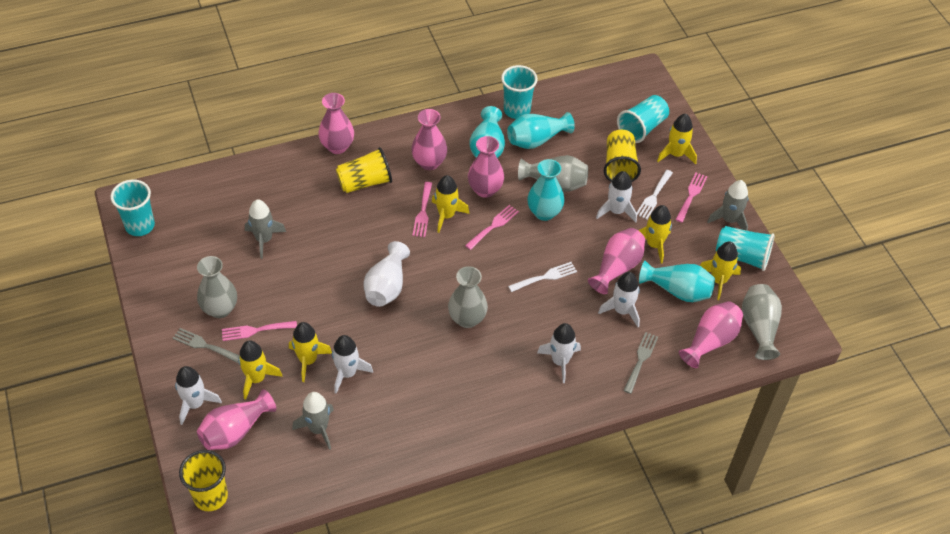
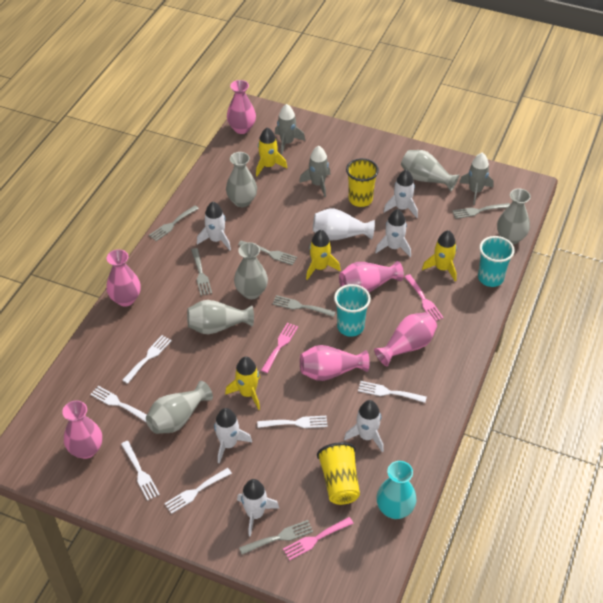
grey fork: 2 -> 6
grey vase: 4 -> 6
pink fork: 4 -> 3
turquoise cup: 4 -> 2
turquoise vase: 4 -> 1
white fork: 2 -> 6
white rocket: 5 -> 6
yellow cup: 3 -> 2
yellow rocket: 6 -> 4

